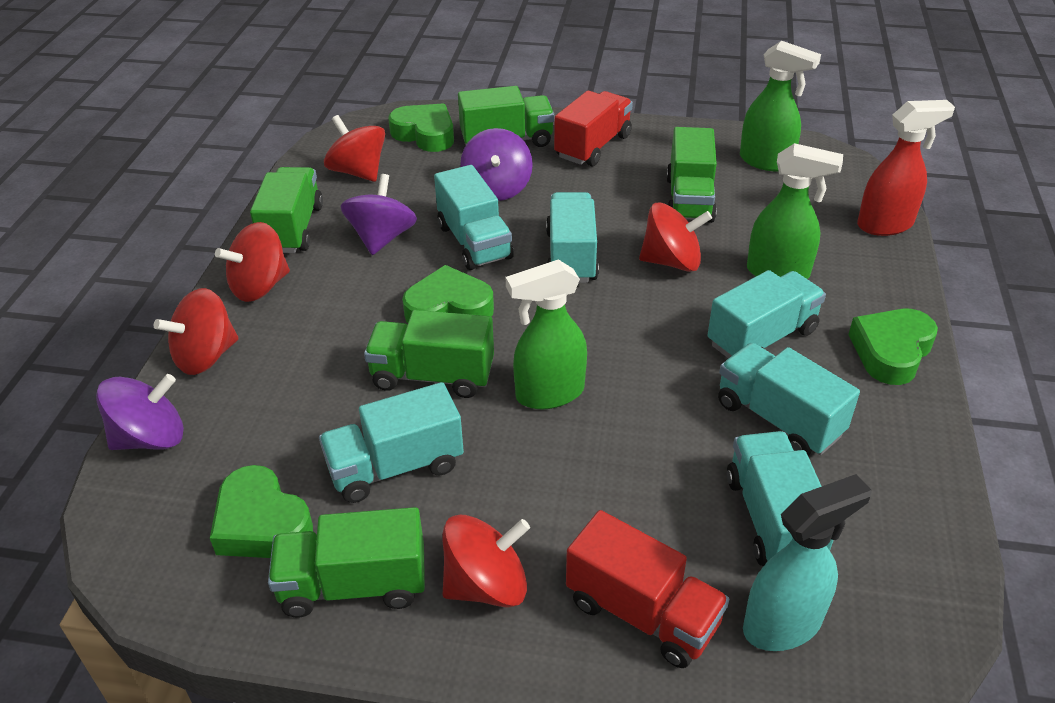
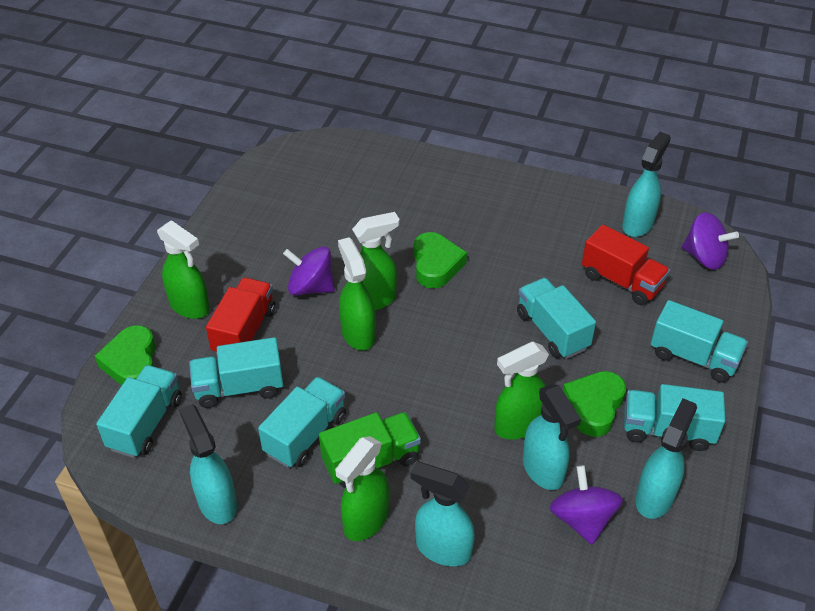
green heart: 4 -> 3
green spray bottle: 3 -> 5
green truck: 5 -> 1
red spinning top: 5 -> 0
red spray bottle: 1 -> 0
turquoise spray bottle: 1 -> 5

